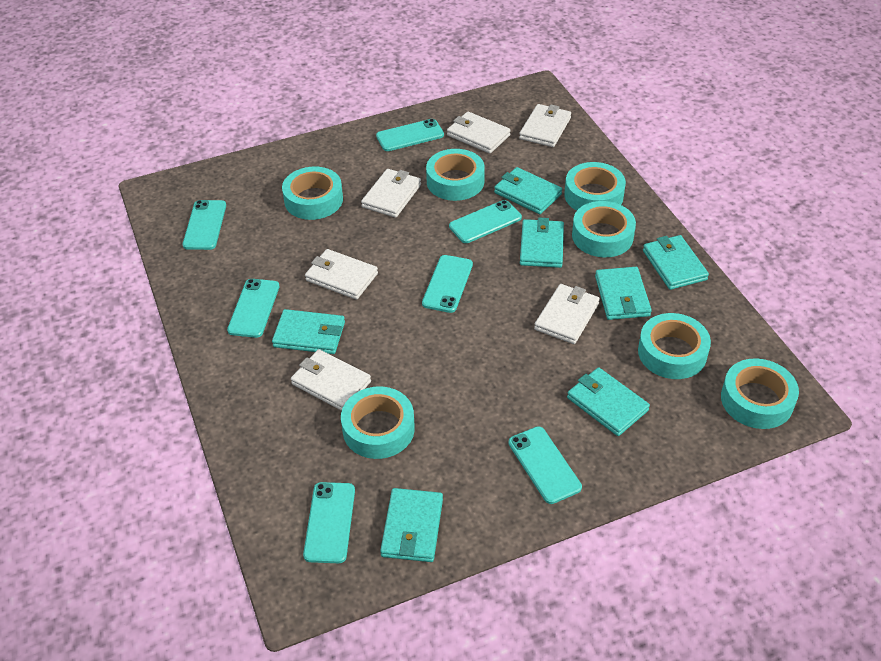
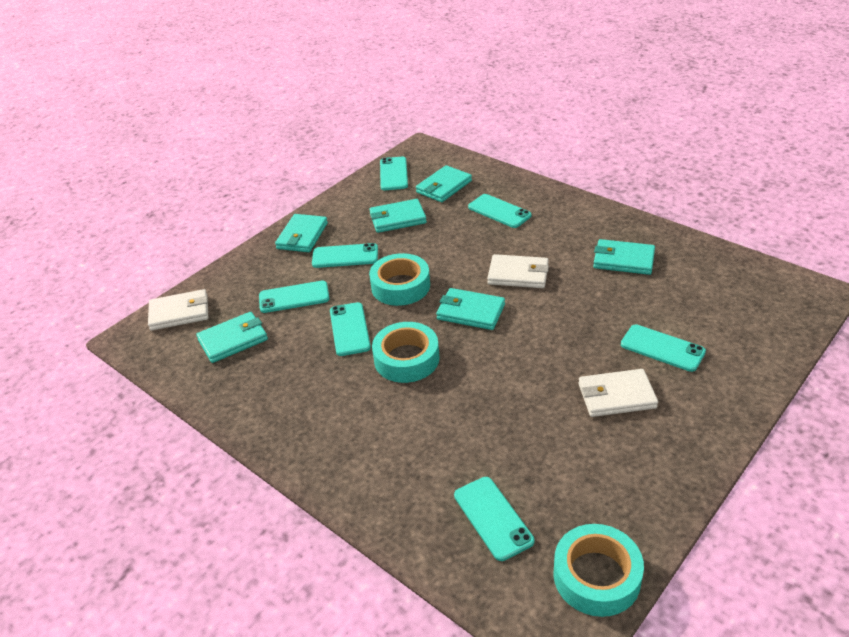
turquoise tape: 7 -> 3
turquoise wallet: 7 -> 6
white wallet: 6 -> 3

